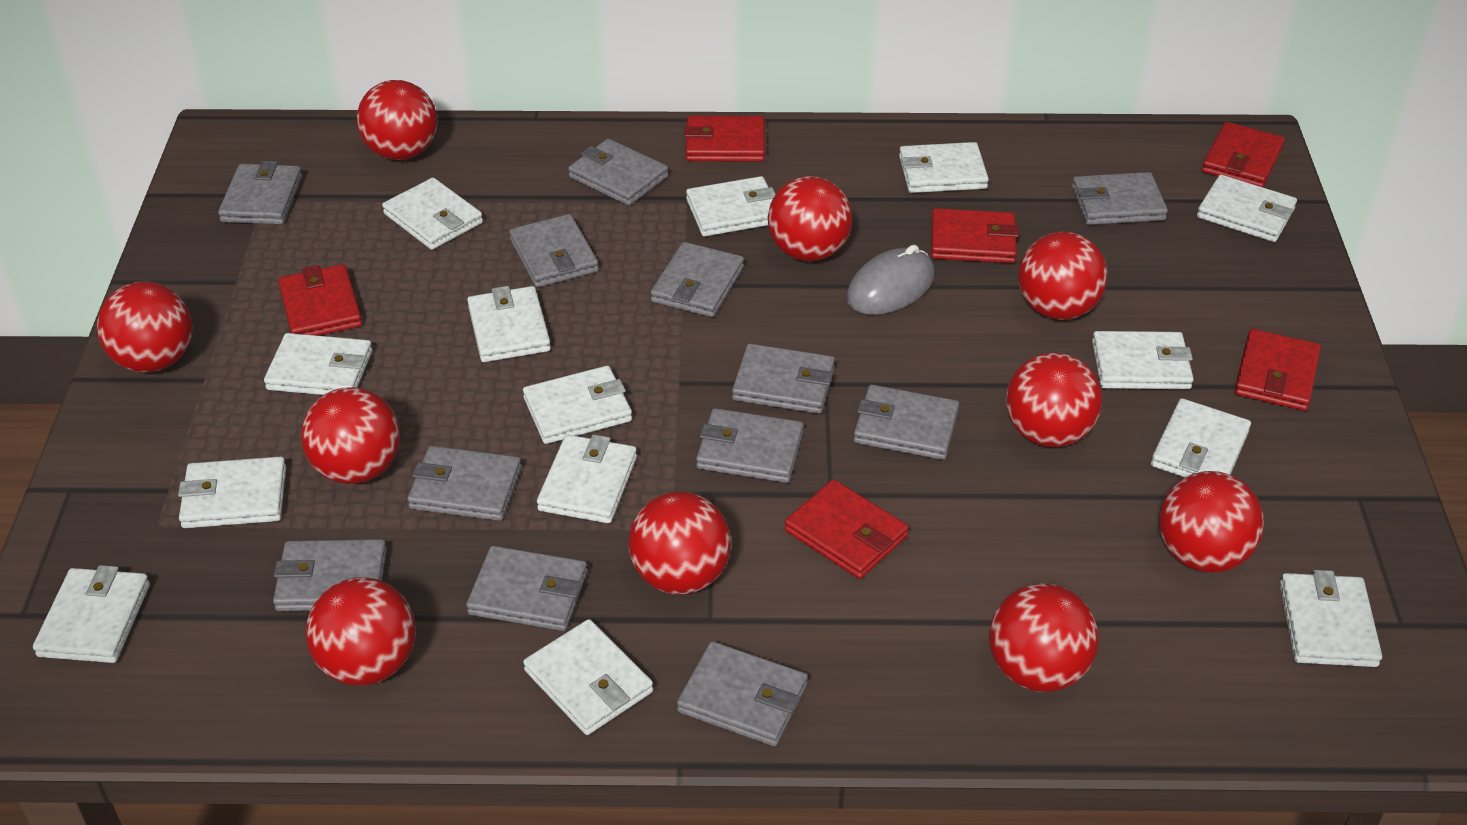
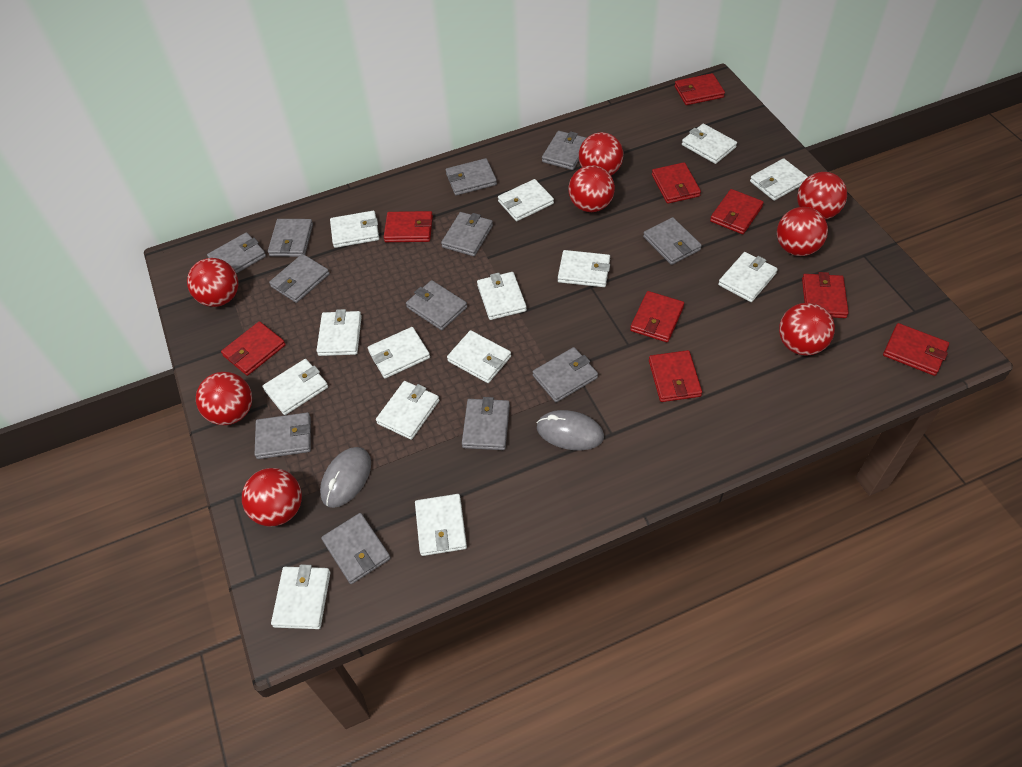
grey mouse: 1 -> 2
red ball: 10 -> 8
red wallet: 6 -> 9

